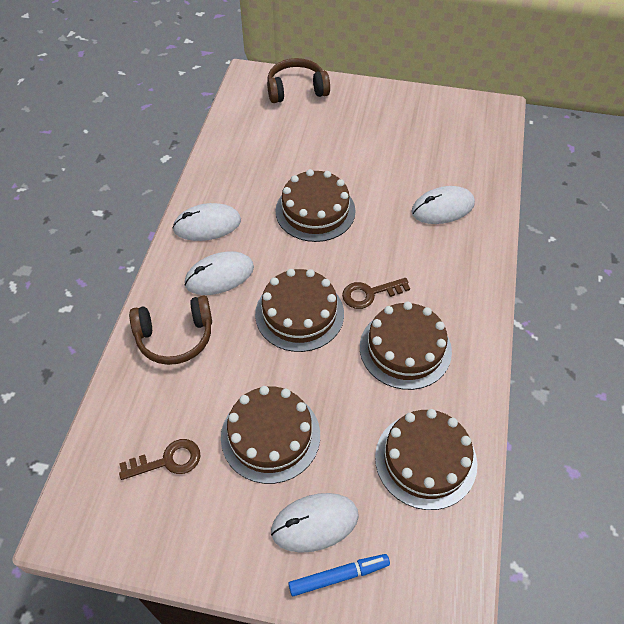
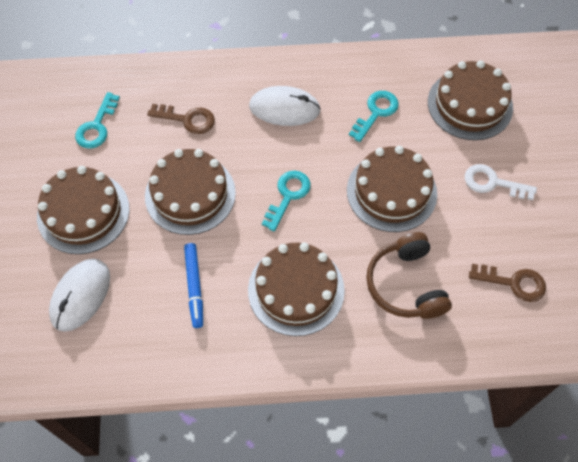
brown headphones: 2 -> 1
turquoise key: 0 -> 3
white key: 0 -> 1
white mouse: 4 -> 2

